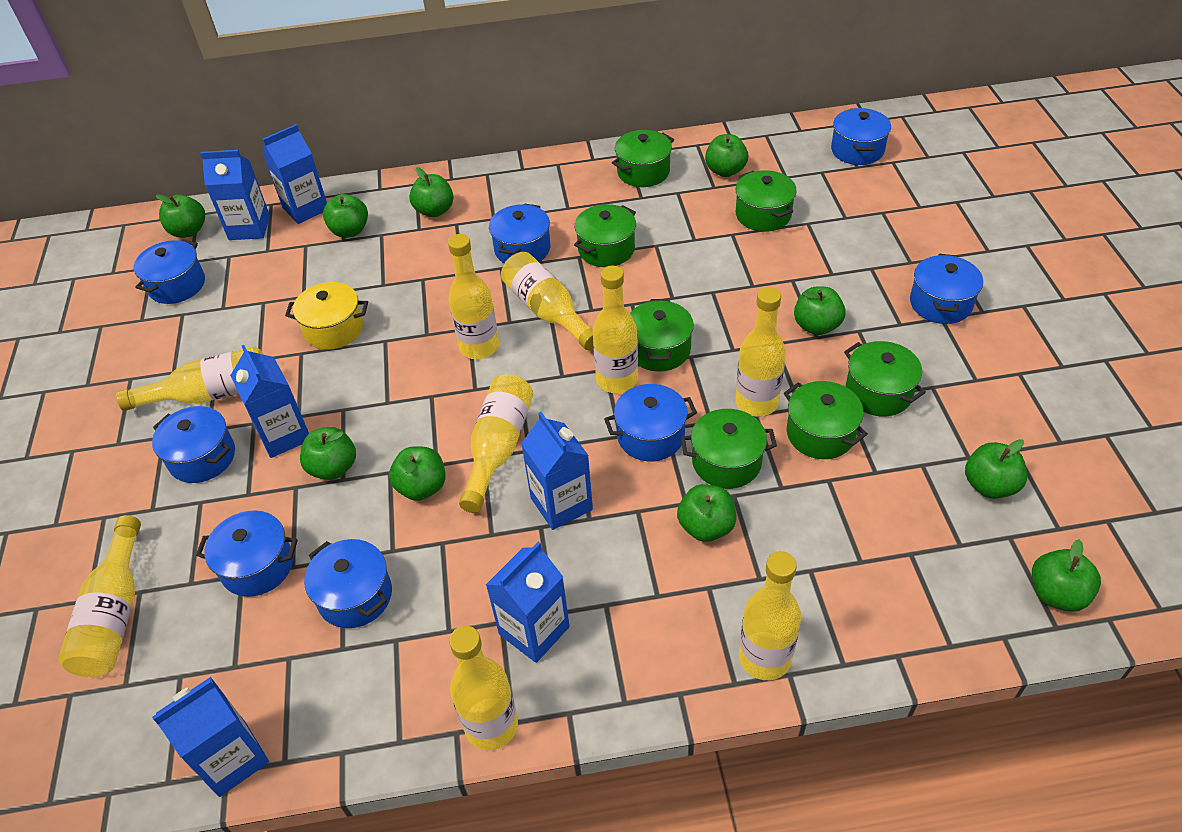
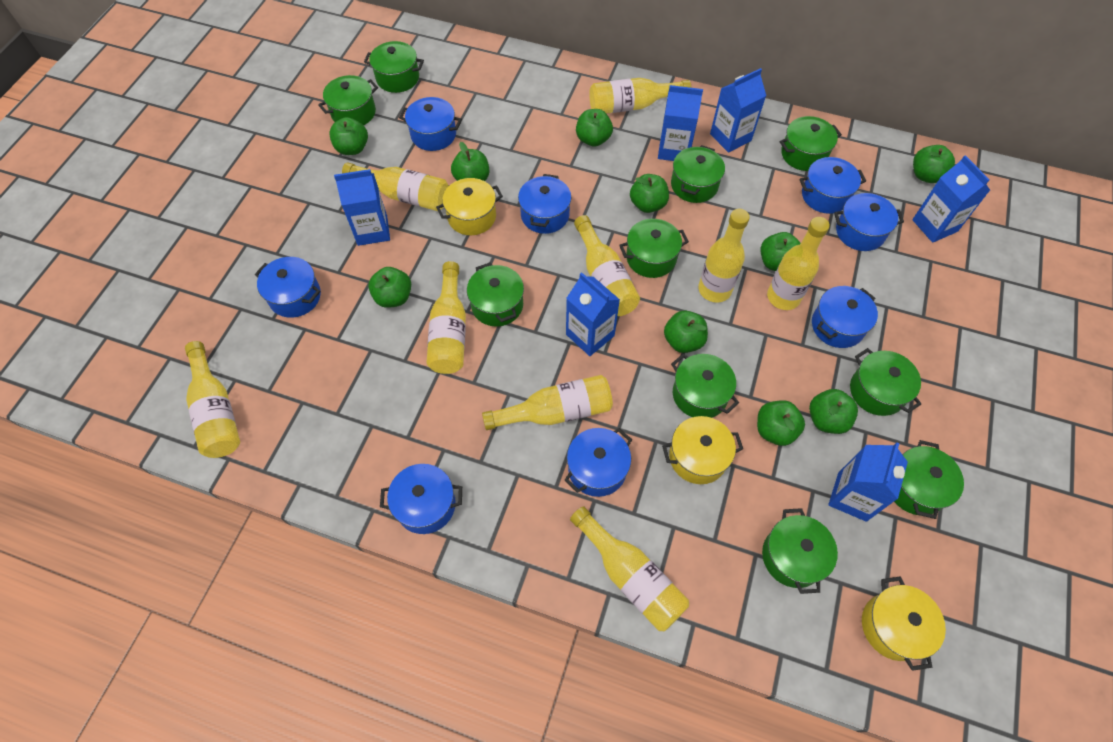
green pot: 7 -> 10
yellow pot: 1 -> 3

